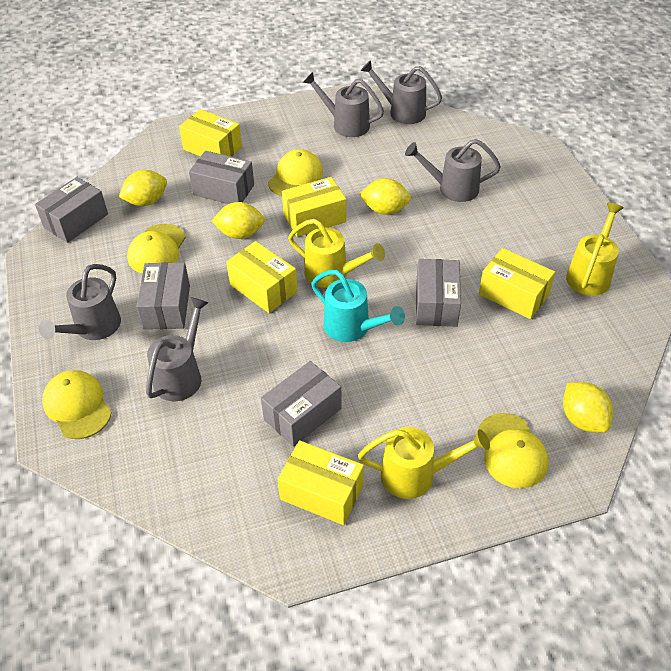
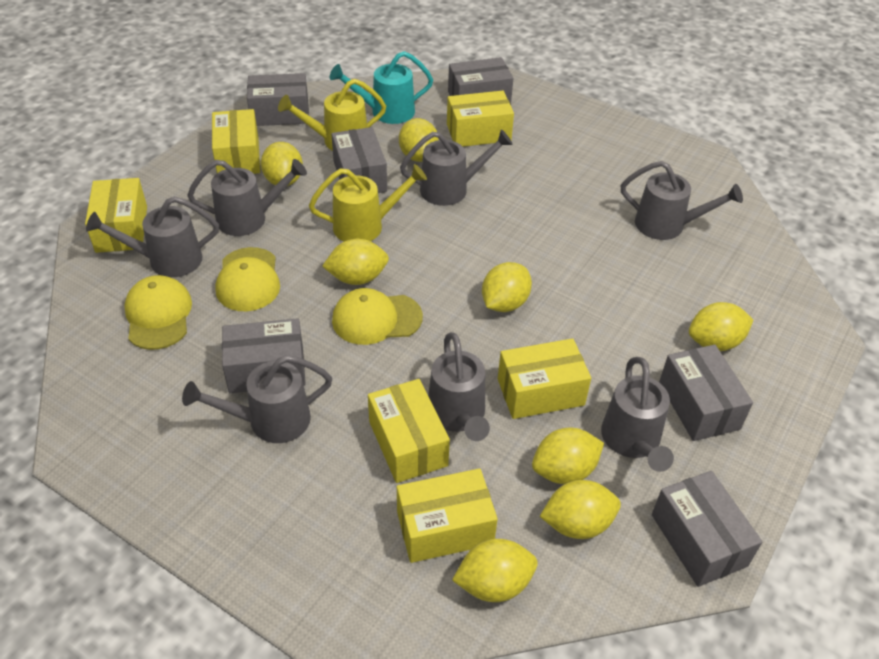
grey box: 5 -> 6
grey watering can: 5 -> 7
yellow box: 5 -> 6
yellow cap: 4 -> 3
yellow lemon: 4 -> 8
yellow watering can: 3 -> 2

